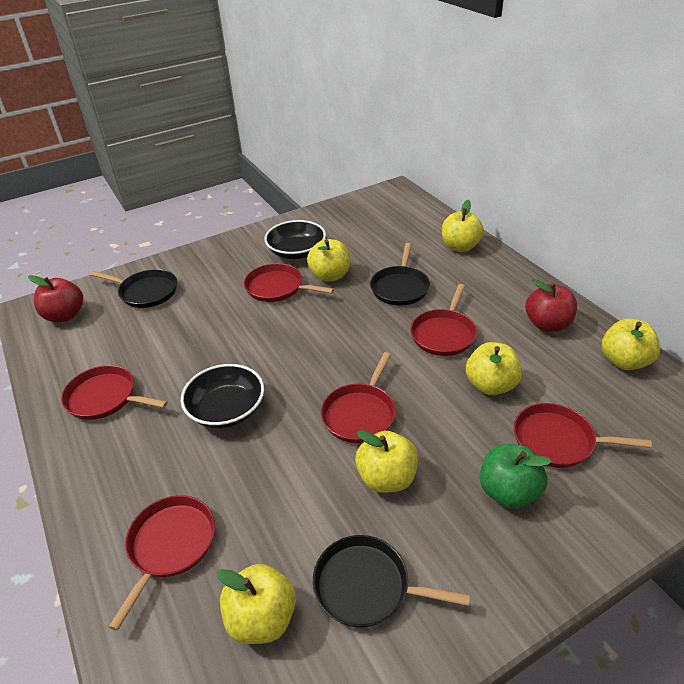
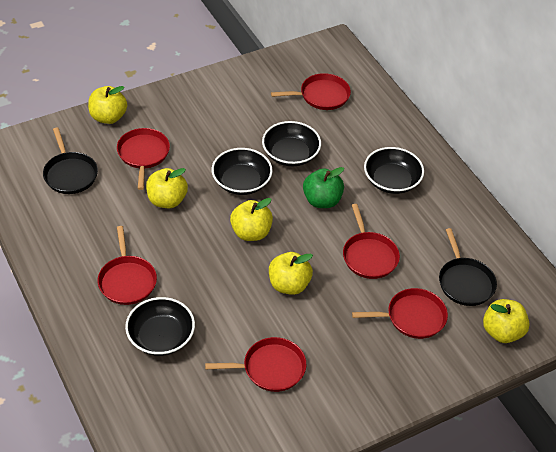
black bowl: 2 -> 4
black pan: 3 -> 2
red apple: 2 -> 0
yellow apple: 6 -> 5

